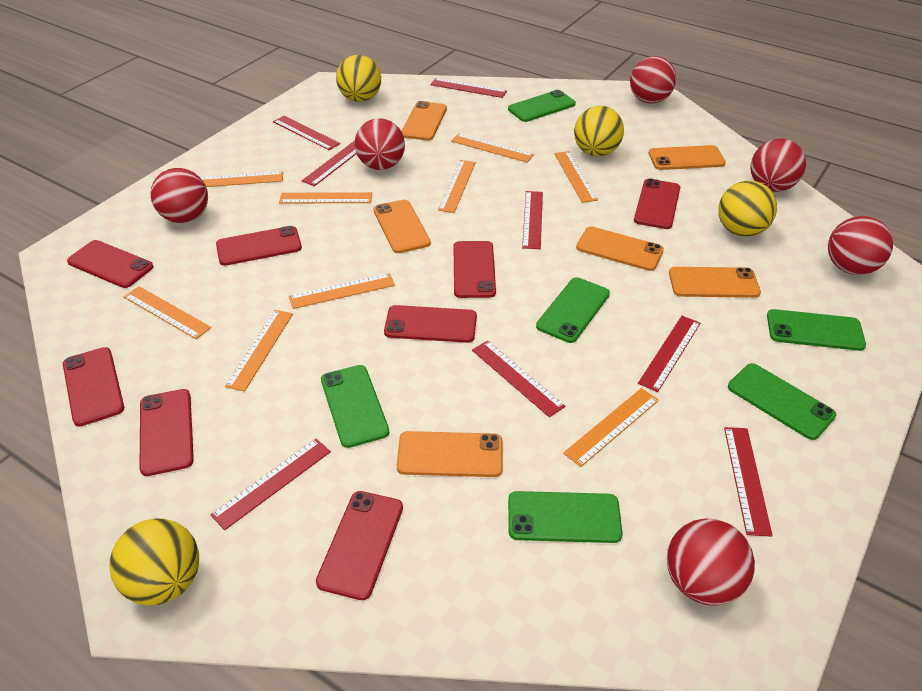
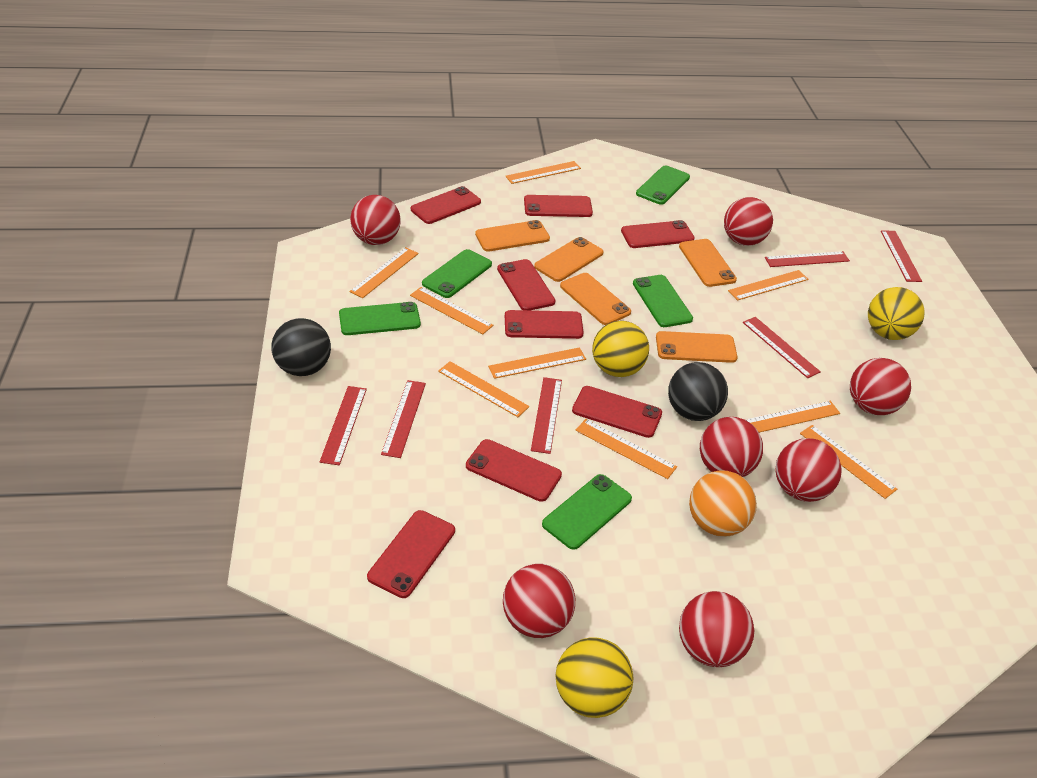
black ball: 0 -> 2
green phone: 6 -> 5
orange ball: 0 -> 1
orange phone: 6 -> 5
red ball: 6 -> 7
red ruler: 8 -> 6
yellow ball: 4 -> 3

